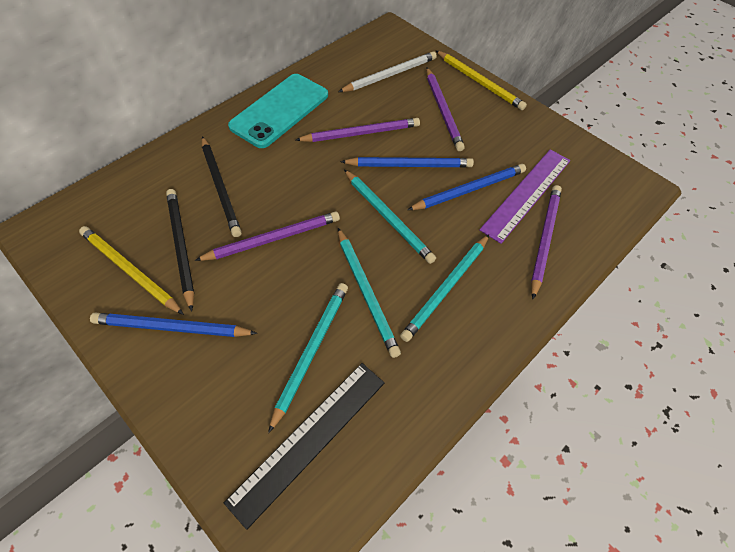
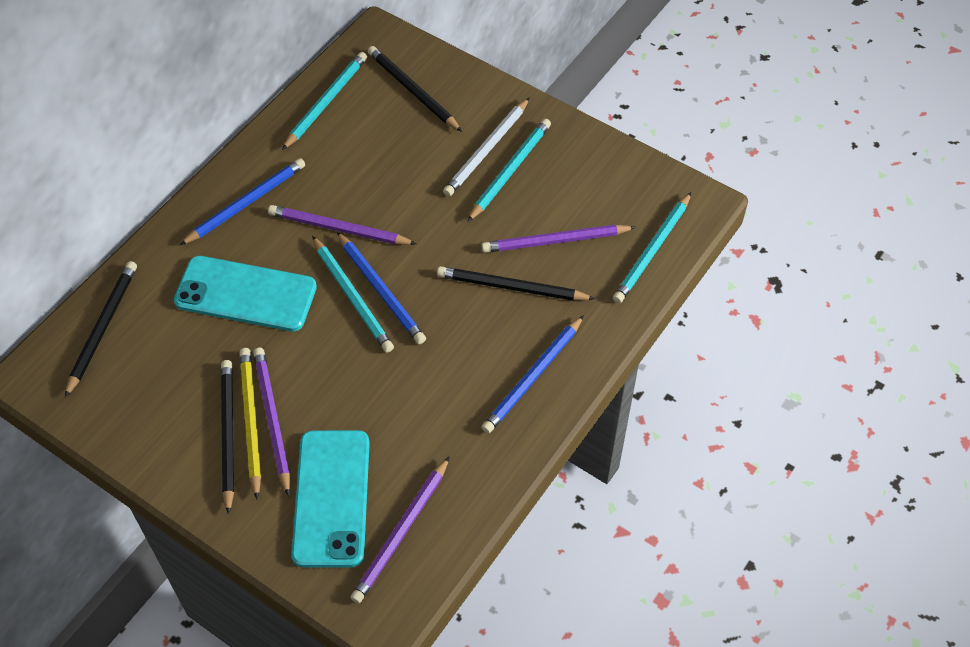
black pencil: 2 -> 4
black ruler: 1 -> 0
purple ruler: 1 -> 0
turquoise phone: 1 -> 2
yellow pencil: 2 -> 1

